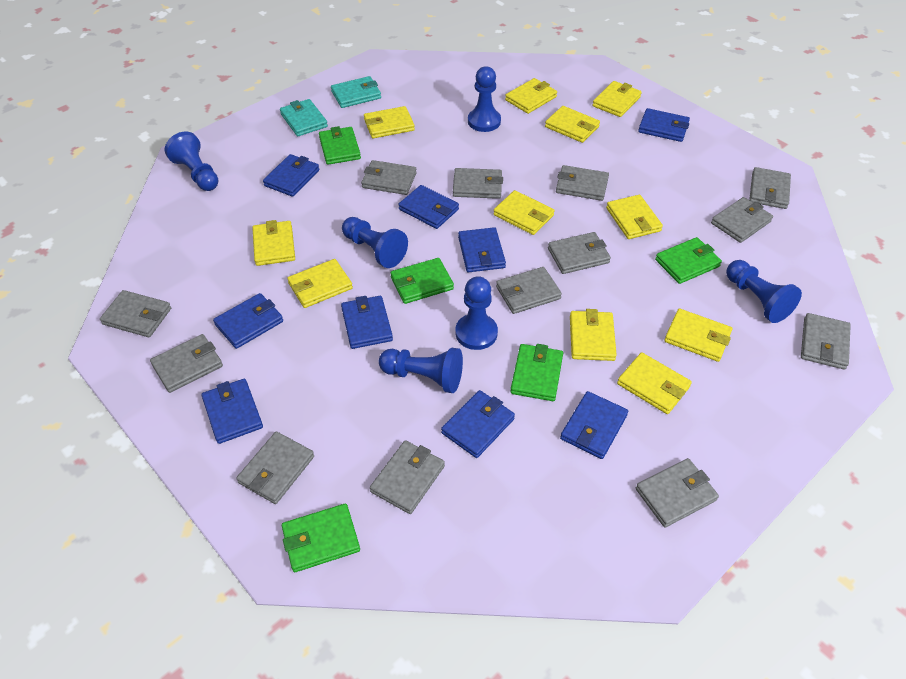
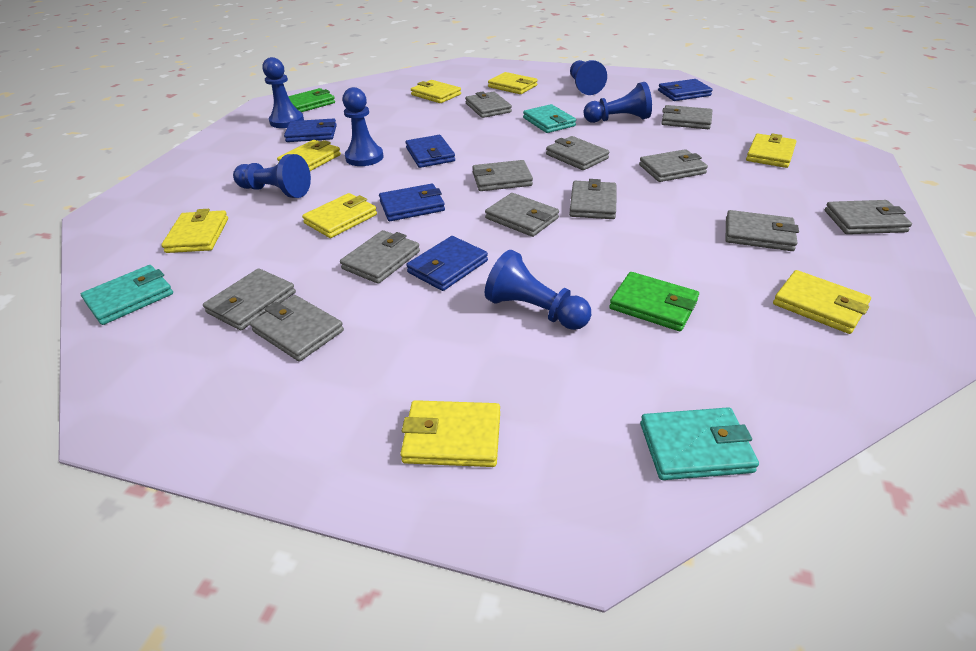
blue wallet: 9 -> 5
green wallet: 5 -> 2
grey wallet: 13 -> 12
turquoise wallet: 2 -> 3
yellow wallet: 11 -> 8

